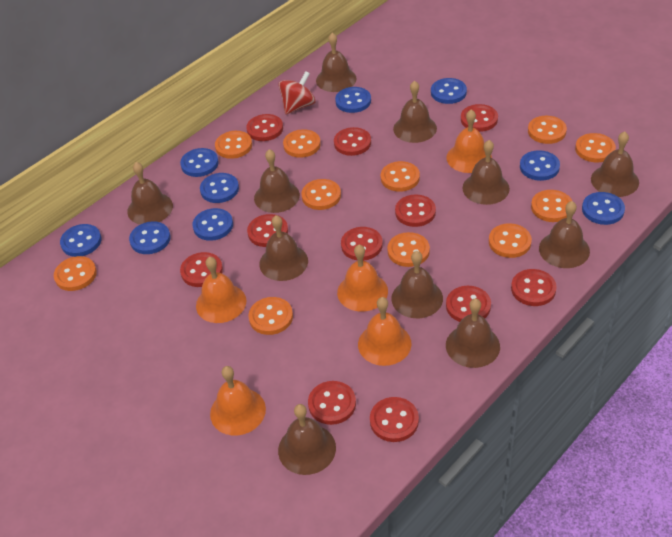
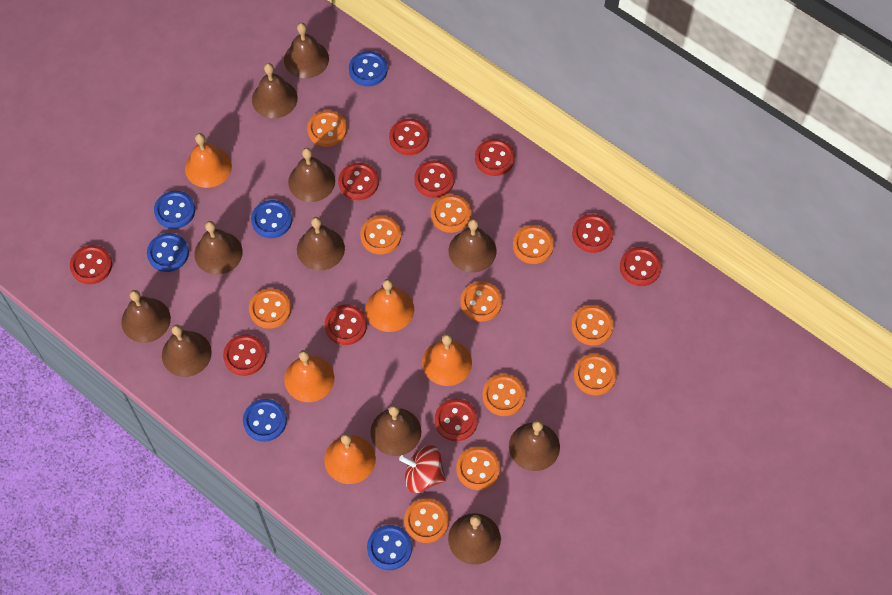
blue button: 9 -> 6
red button: 11 -> 10

